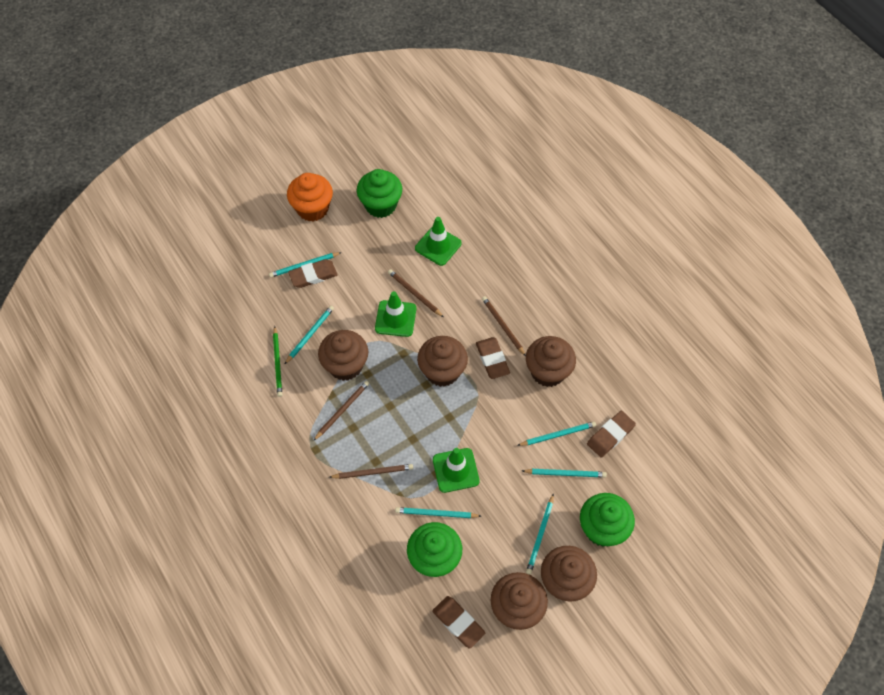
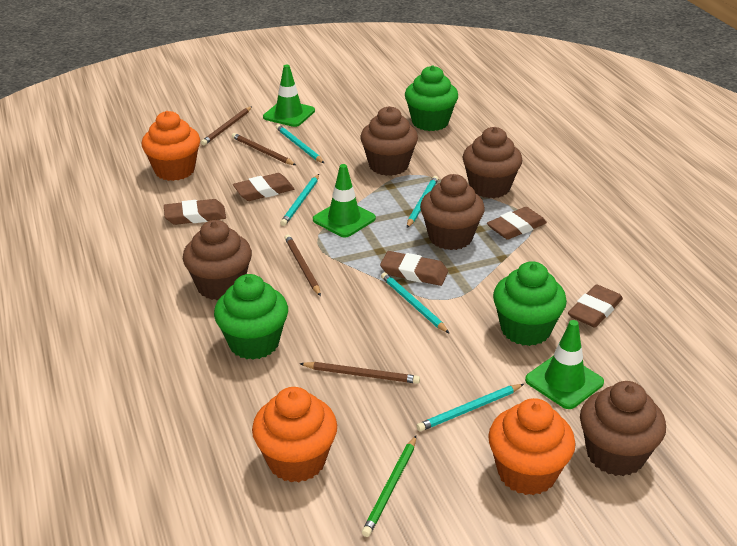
brown eraser: 4 -> 5
orange cupcake: 1 -> 3
turquoise pencil: 6 -> 5

